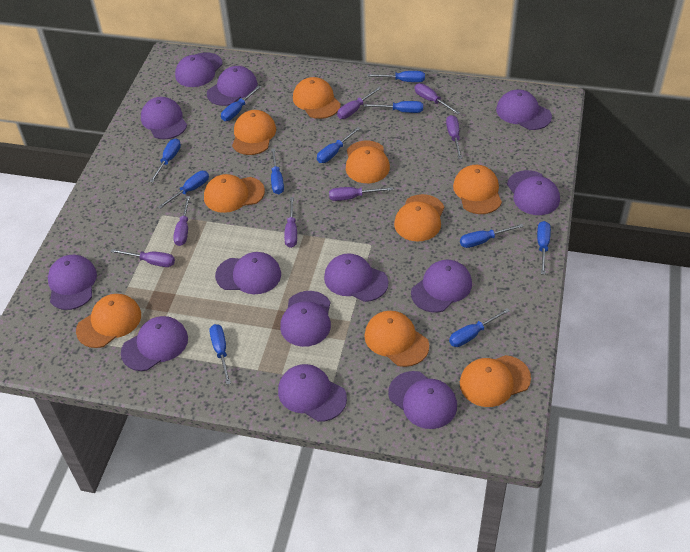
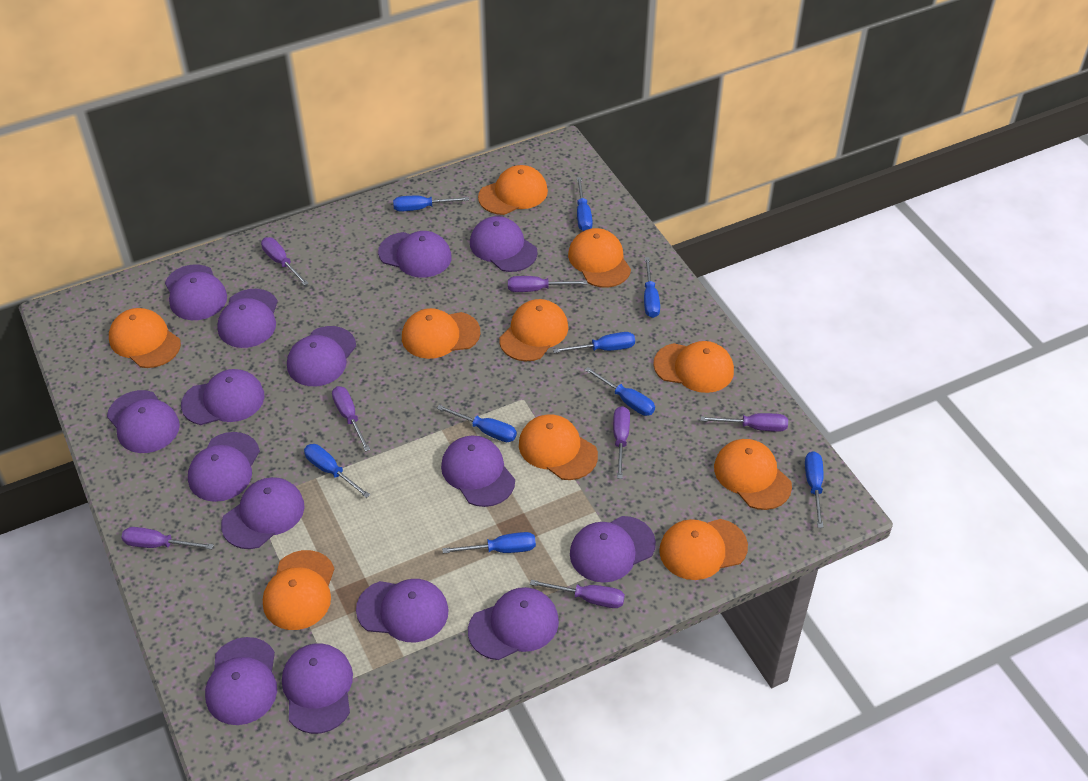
blue screwdriver: 11 -> 9
orange cap: 9 -> 10
purple cap: 13 -> 15

